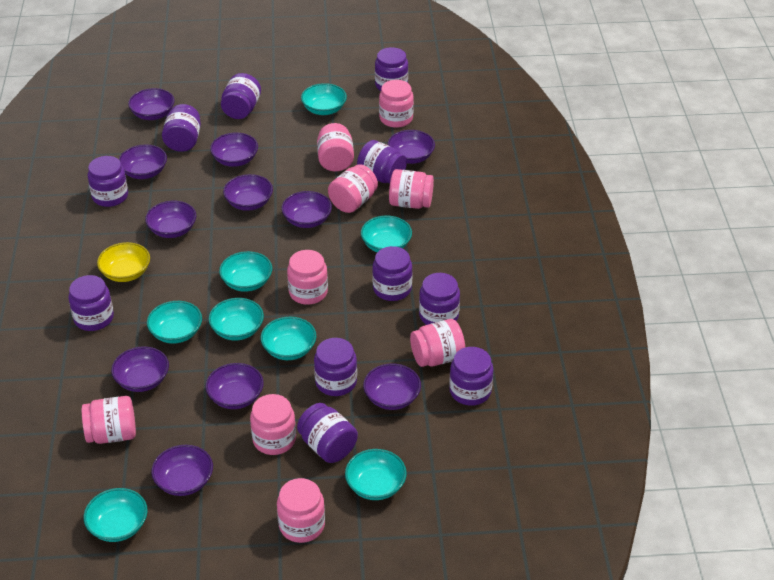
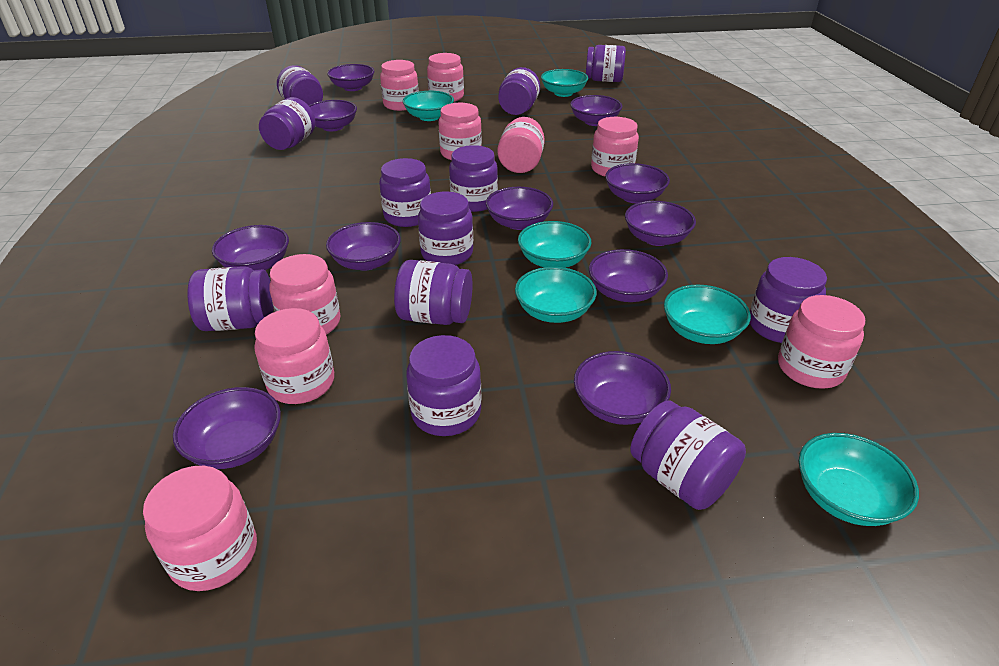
purple jar: 11 -> 12
turquoise bowl: 8 -> 6
yellow bowl: 1 -> 0

